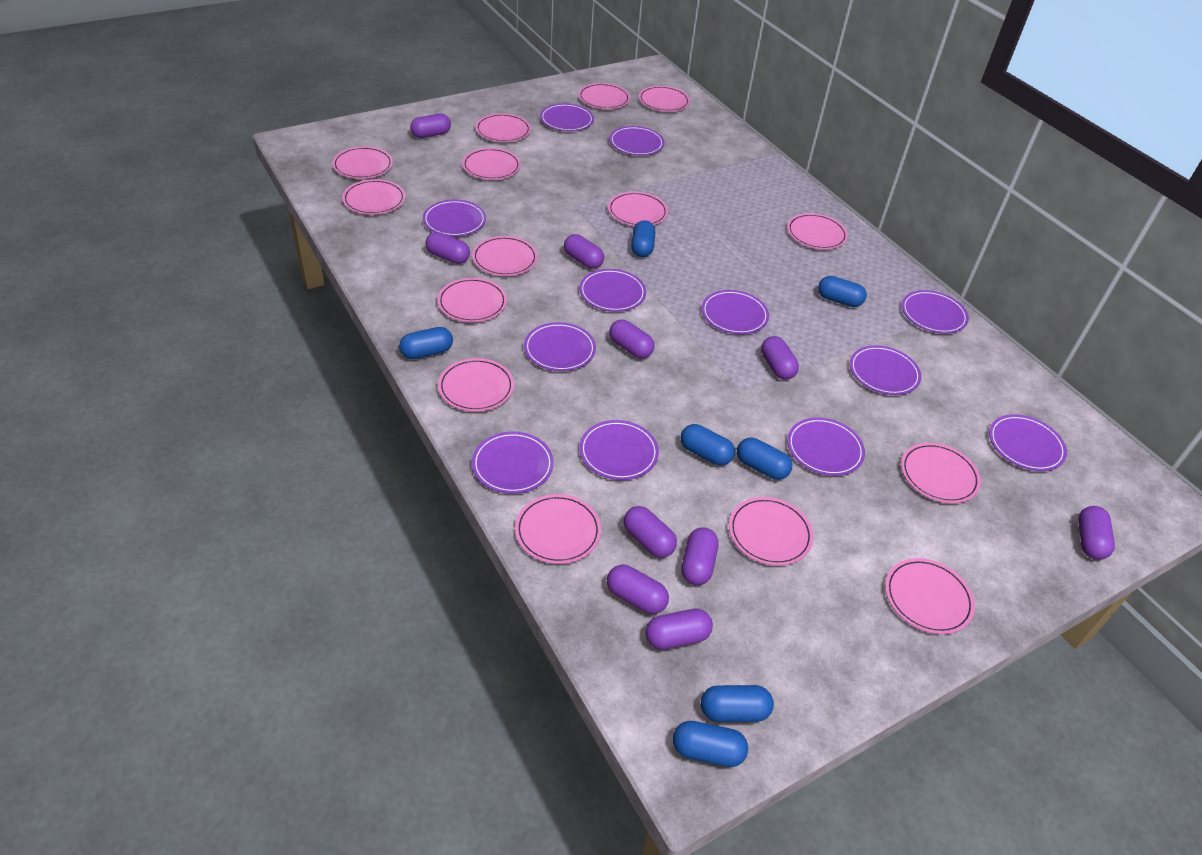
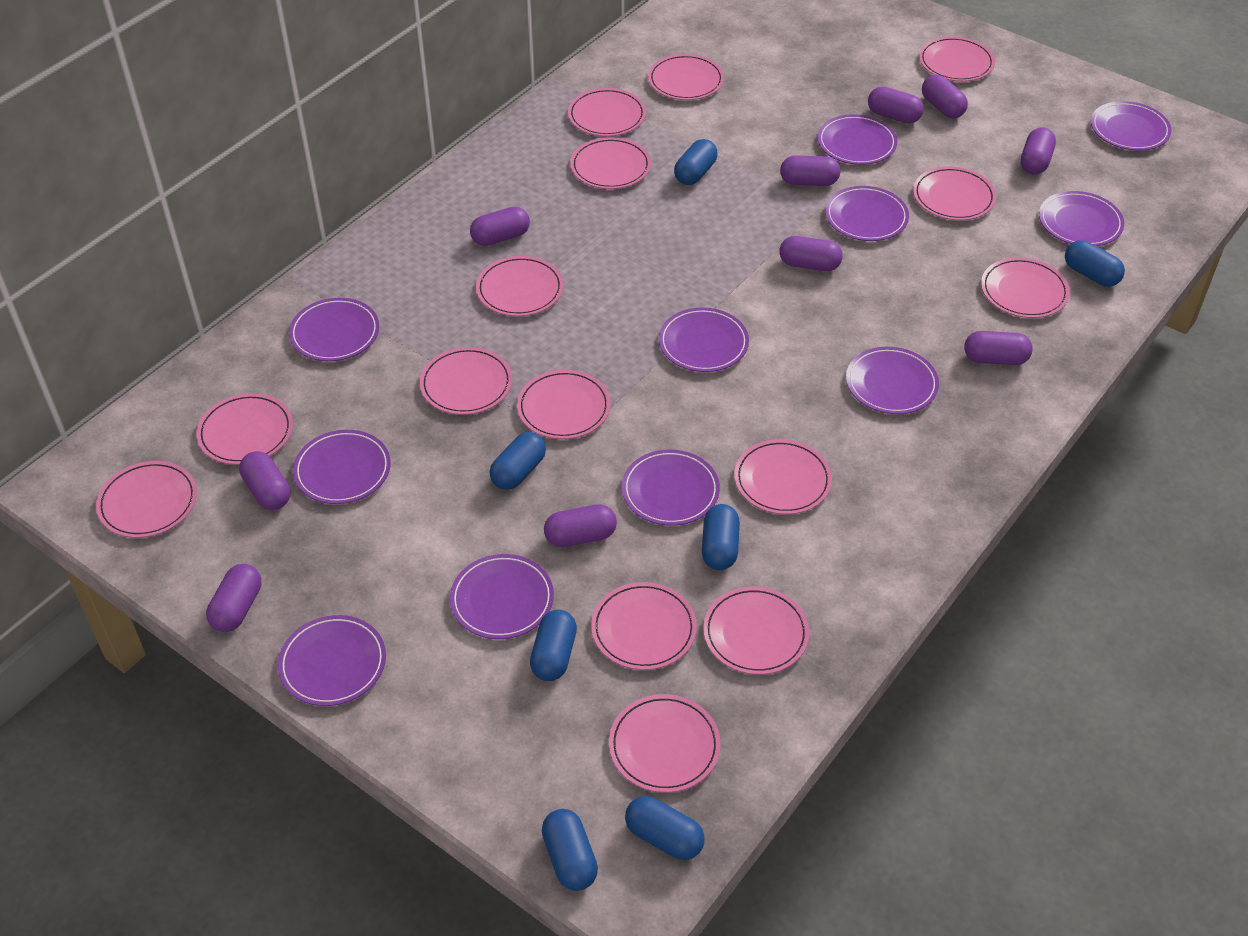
purple plate: 12 -> 11

